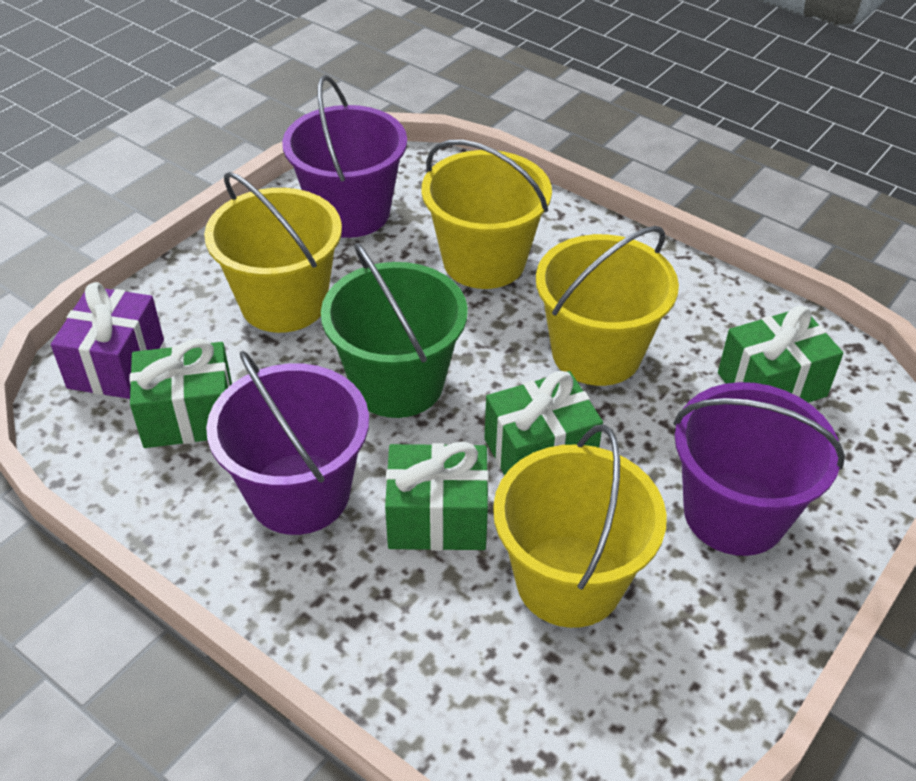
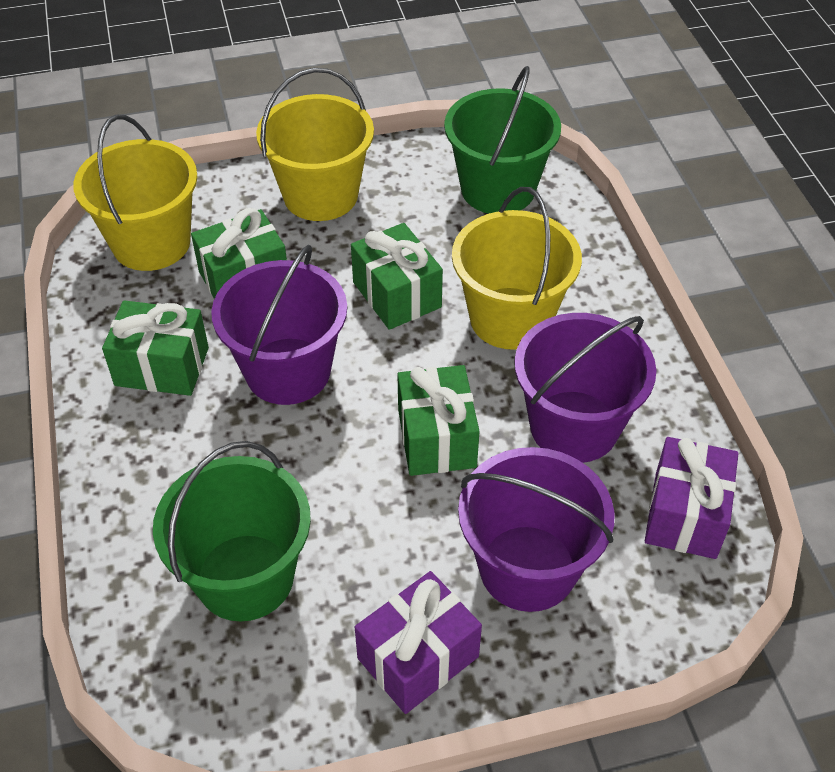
green bucket: 1 -> 2
purple gift: 1 -> 2
yellow bucket: 4 -> 3

